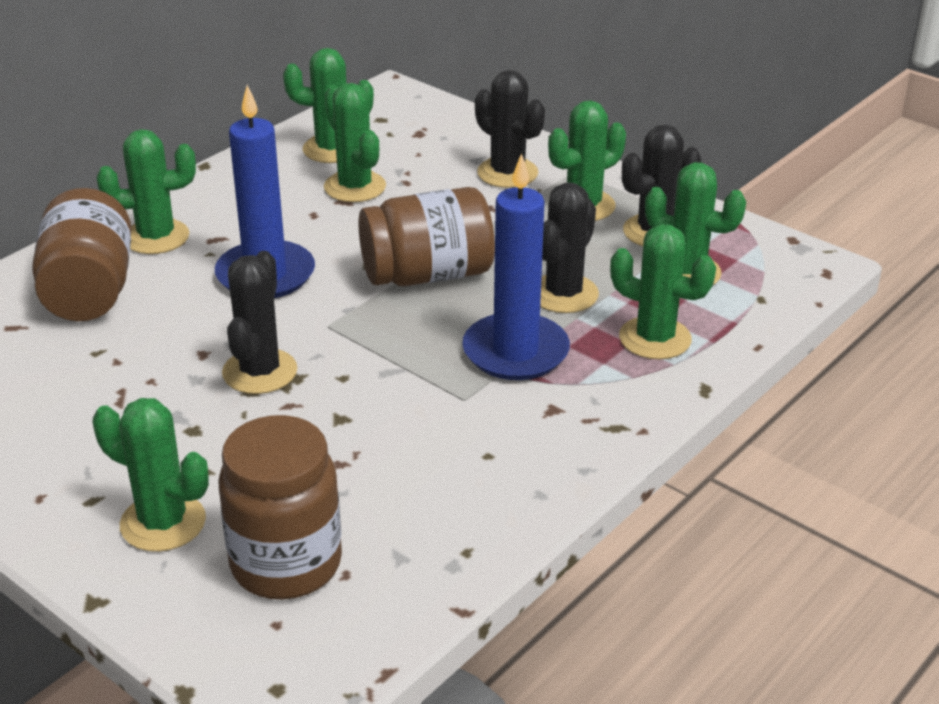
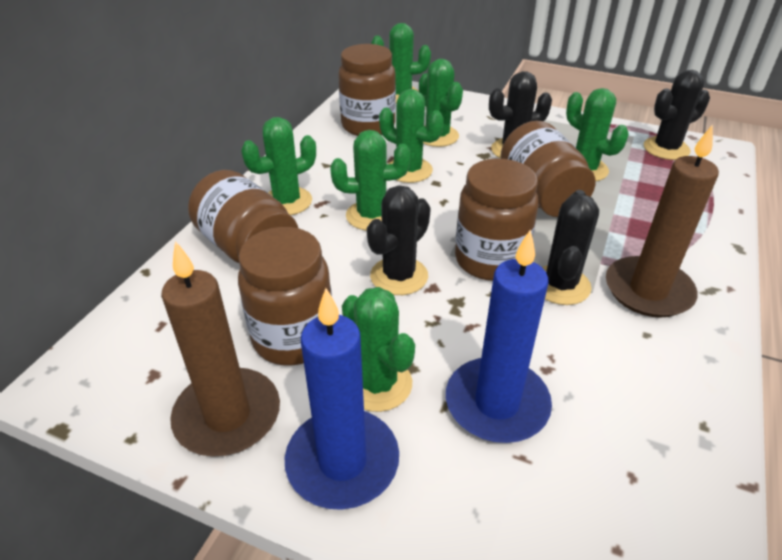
brown candle: 0 -> 2
brown jar: 3 -> 5

